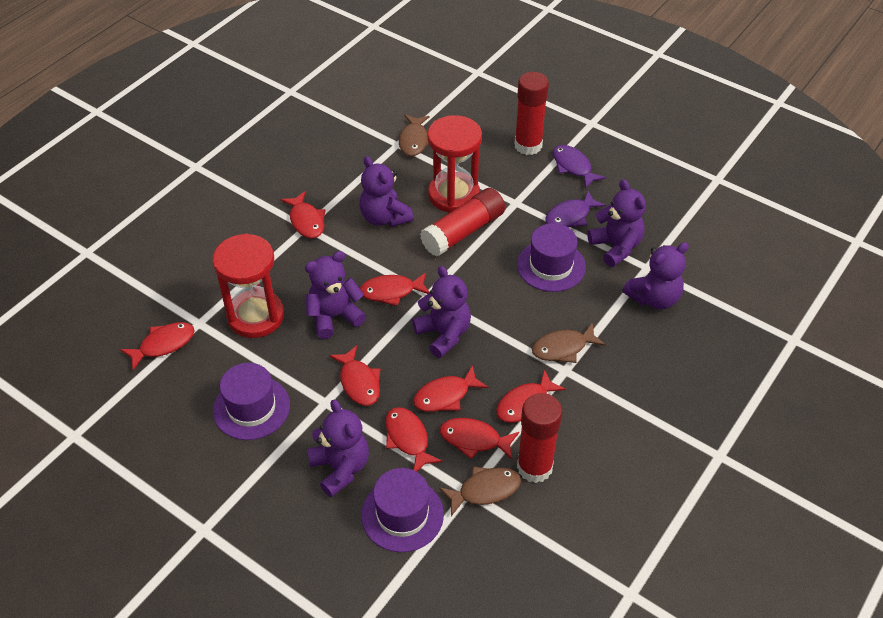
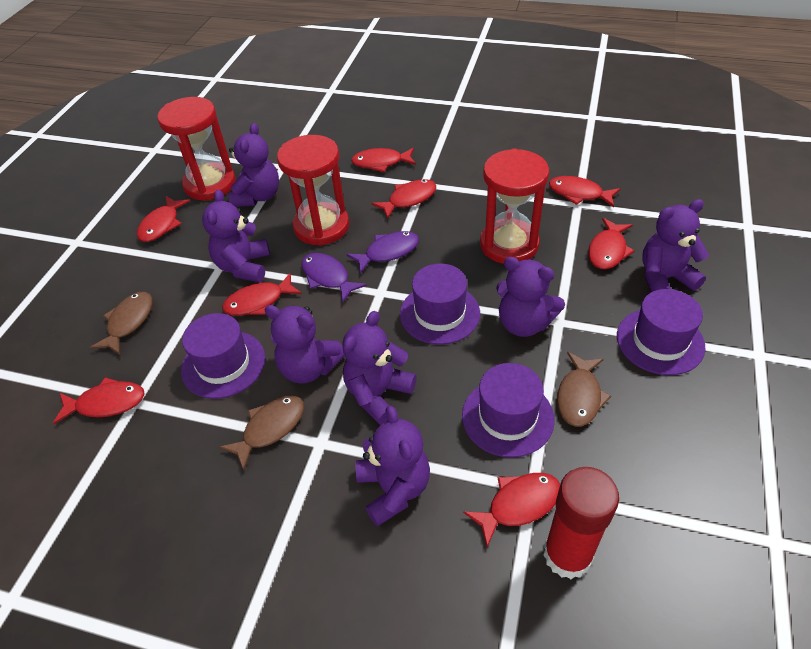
purple hat: 3 -> 4
purple teddy bear: 6 -> 7
red glue stick: 3 -> 1
red hourglass: 2 -> 3

